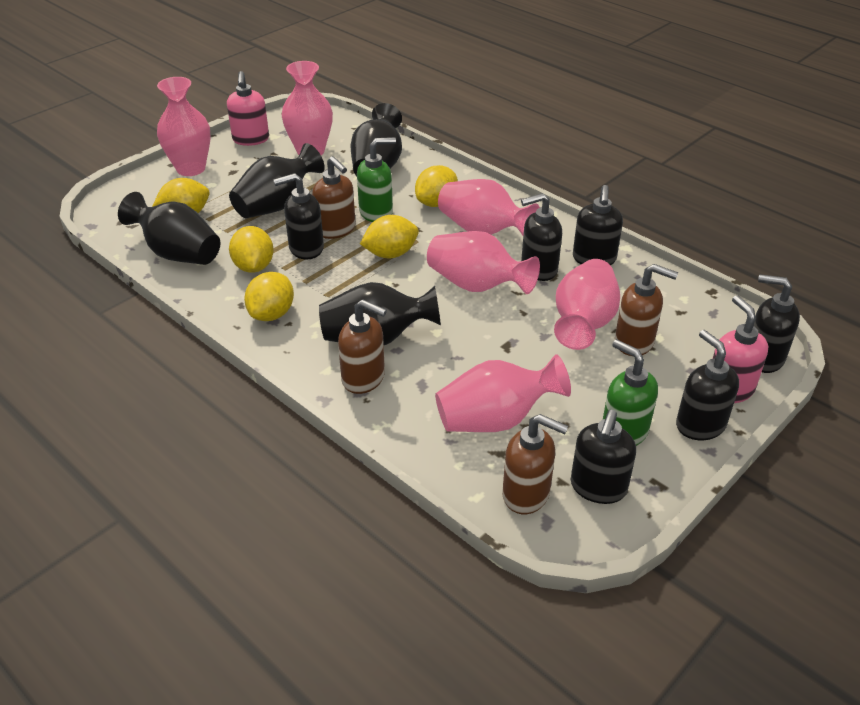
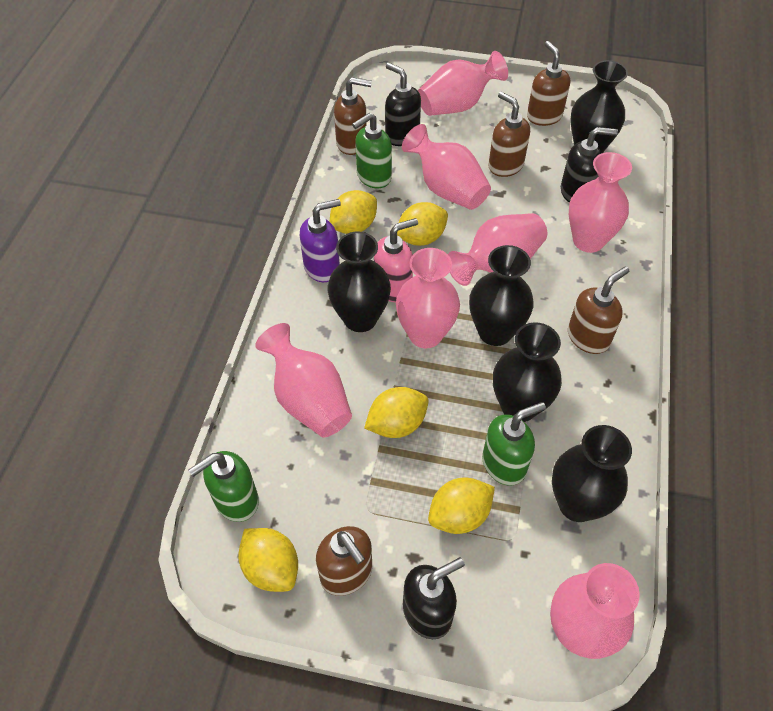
black soap dispenser: 6 -> 3
black vase: 4 -> 5
brown soap dispenser: 4 -> 5
green soap dispenser: 2 -> 3
pink soap dispenser: 2 -> 1
pink vase: 6 -> 7
purple soap dispenser: 0 -> 1

